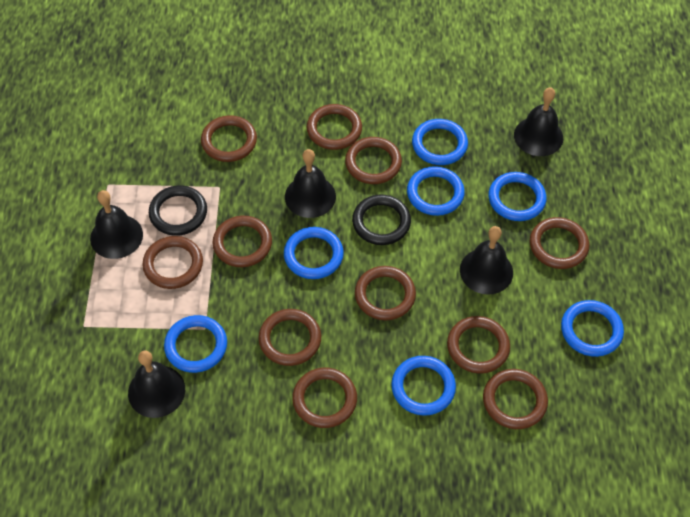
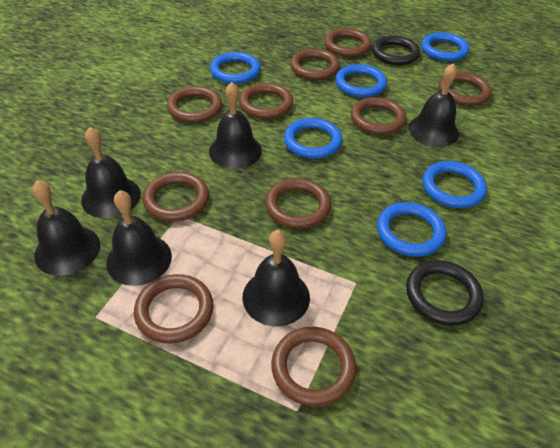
black bell: 5 -> 6
blue ring: 7 -> 6
brown ring: 11 -> 10

